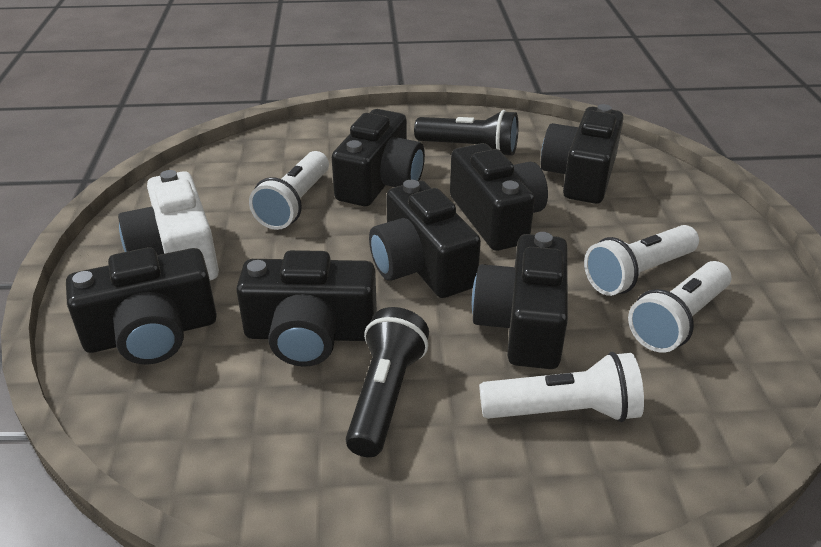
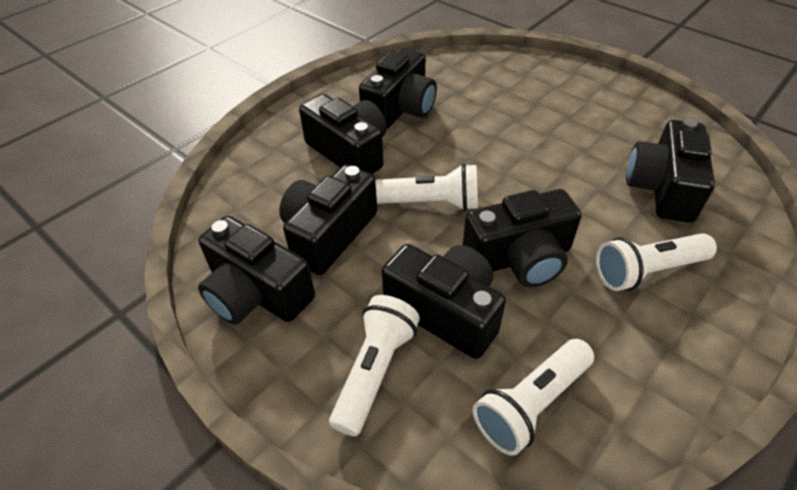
black flashlight: 2 -> 0
white camera: 1 -> 0

